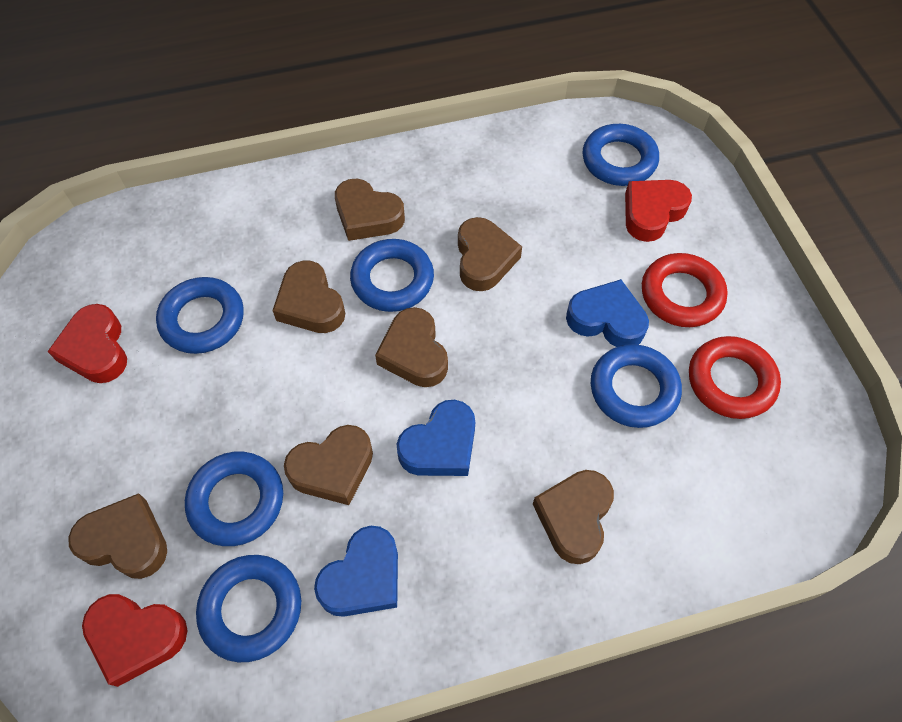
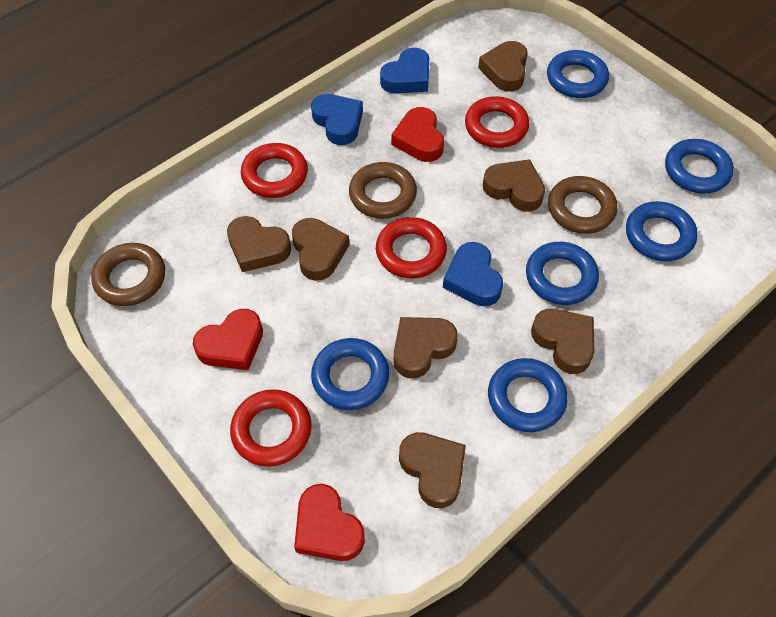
brown ring: 0 -> 3
red ring: 2 -> 4

